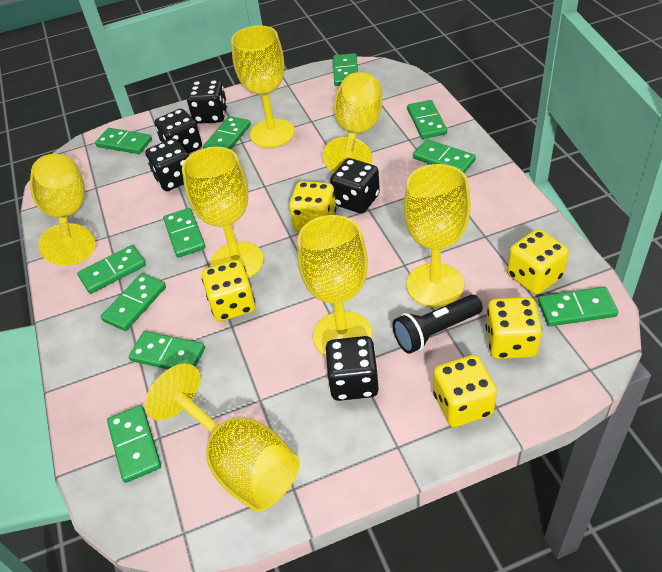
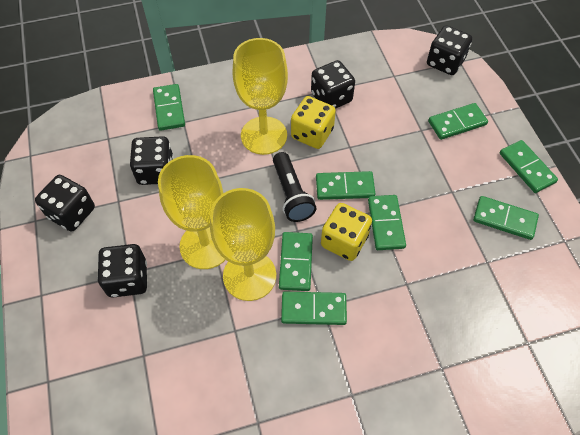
green domino: 11 -> 8
yellow dice: 5 -> 2
yellow goblet: 7 -> 3

